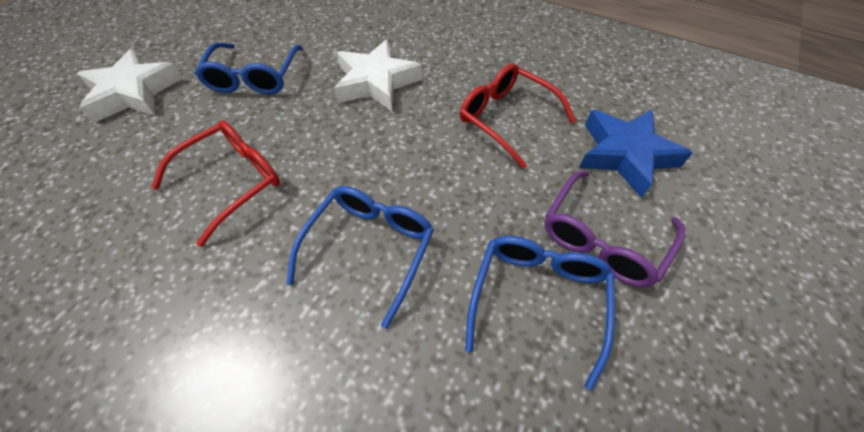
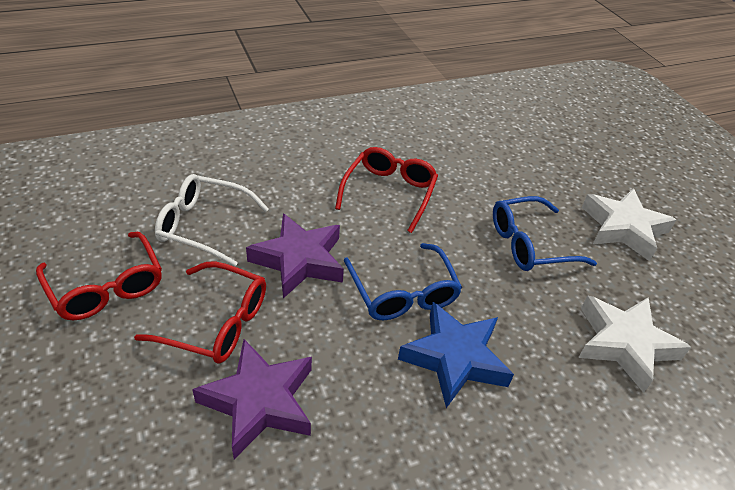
blue glasses: 3 -> 2
purple glasses: 1 -> 0
purple star: 0 -> 2
red glasses: 2 -> 3
white glasses: 0 -> 1

